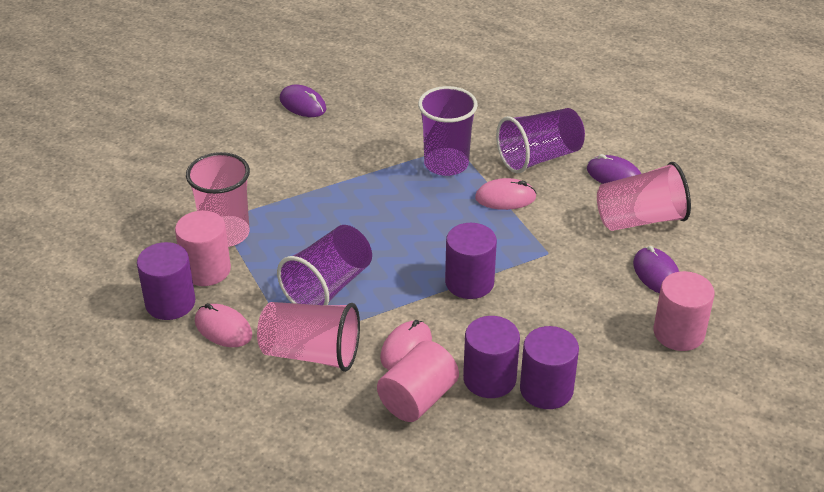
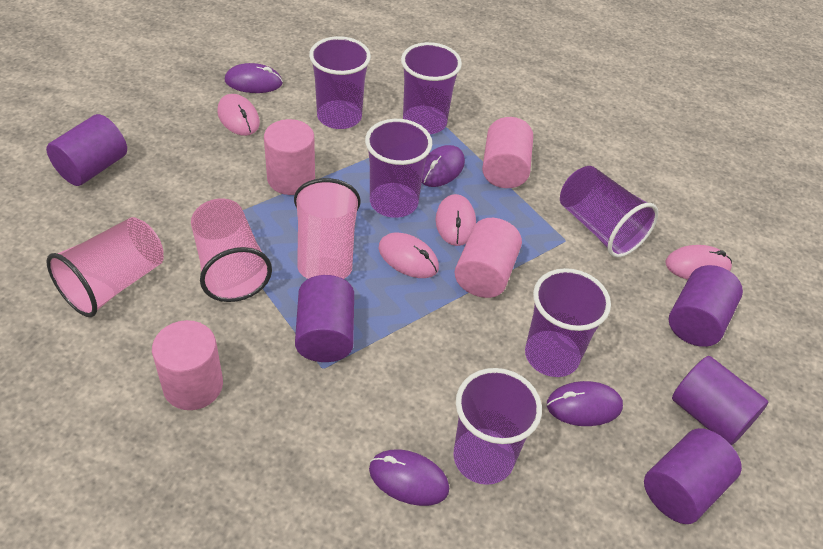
pink cylinder: 3 -> 4
pink mouse: 3 -> 4
purple cup: 3 -> 6
purple cylinder: 4 -> 5
purple mouse: 3 -> 4

